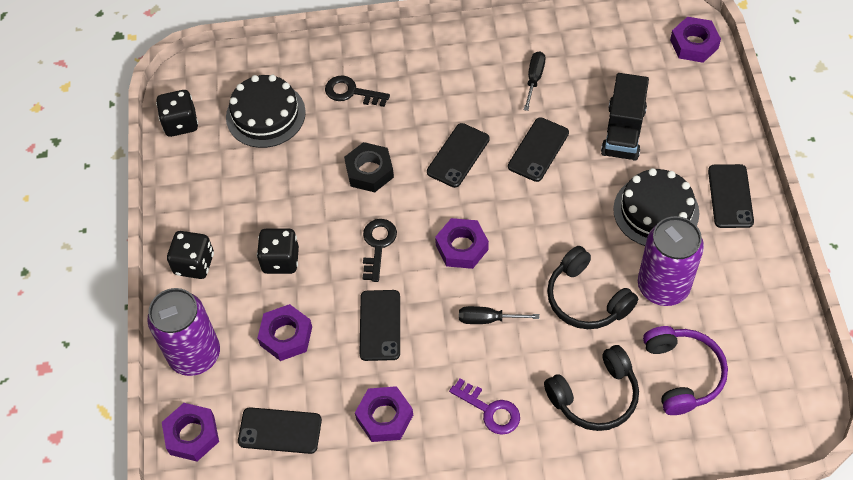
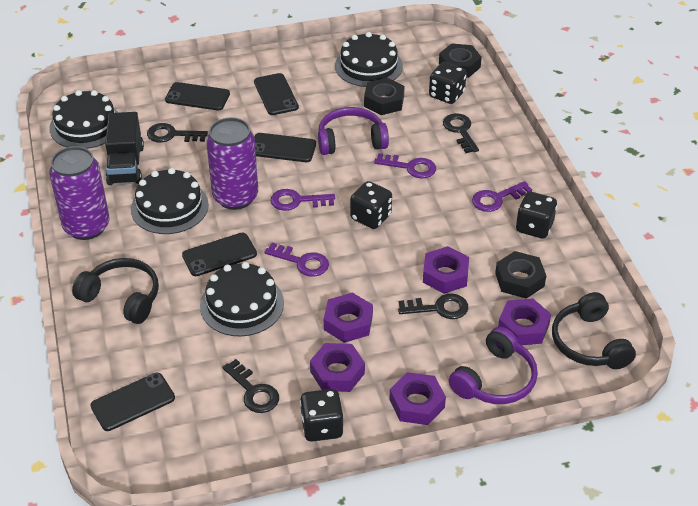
black cake: 2 -> 4
black dice: 3 -> 4
black key: 2 -> 4
black nut: 1 -> 3
black screwdriver: 2 -> 0
purple headphones: 1 -> 2
purple key: 1 -> 4

